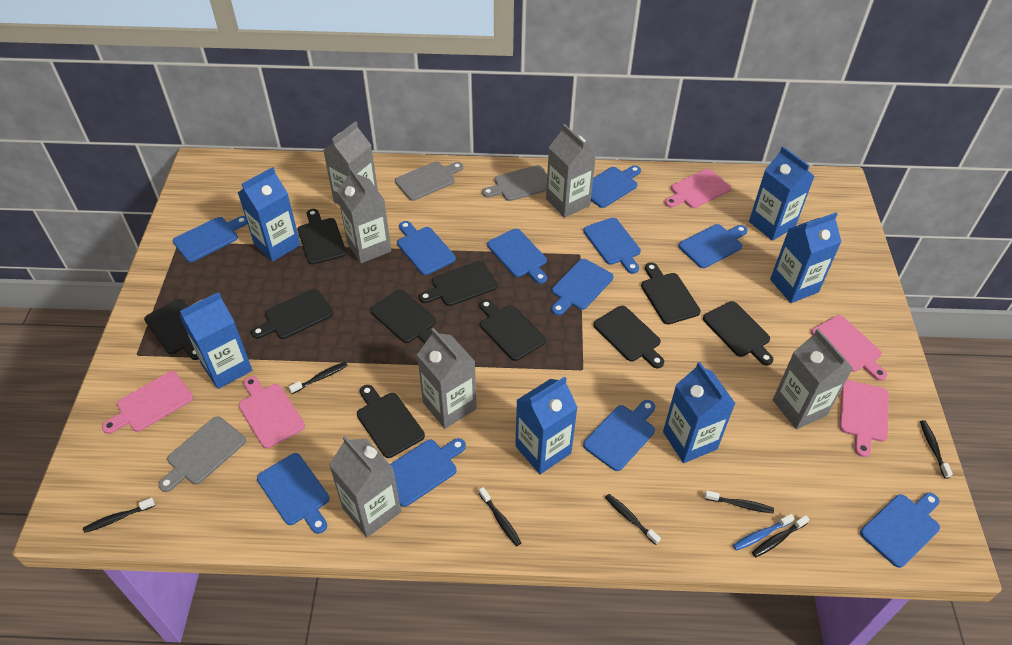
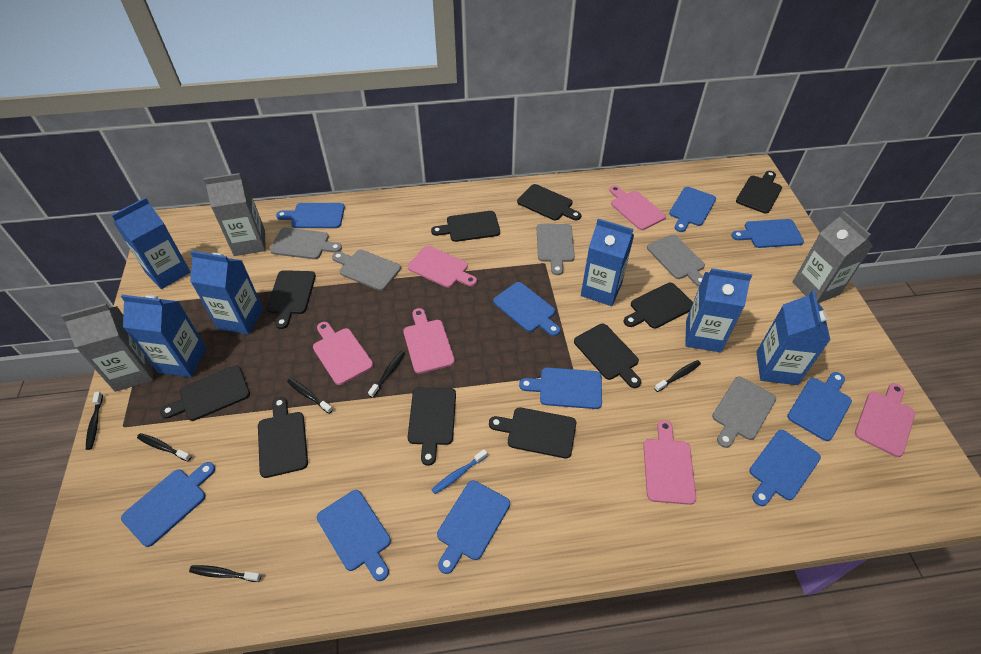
black toothbrush: 7 -> 6
blue cutting board: 11 -> 10
grey carton: 6 -> 3
grey cutting board: 3 -> 5
pink cutting board: 5 -> 6

